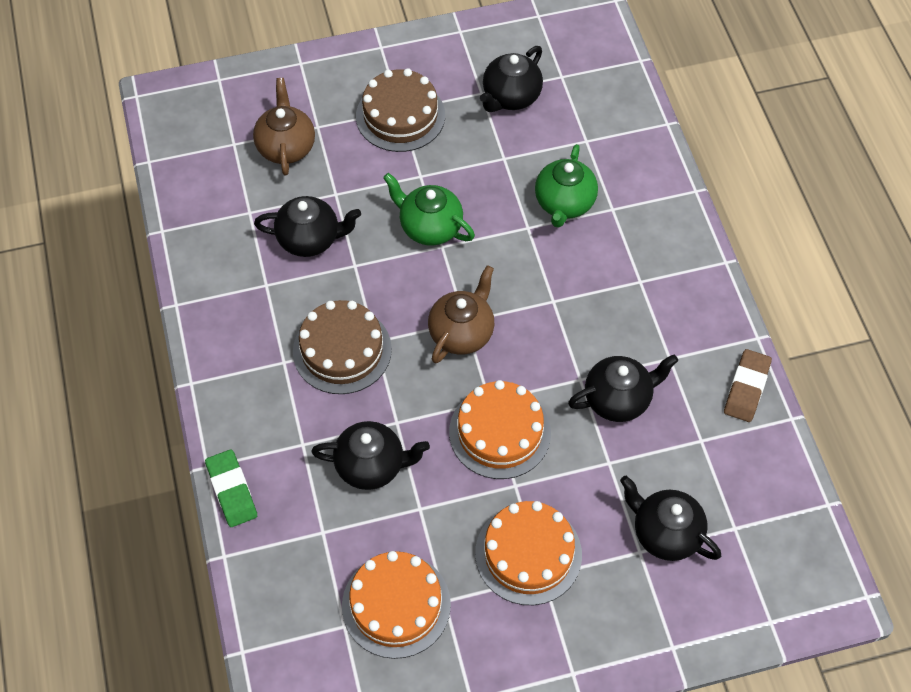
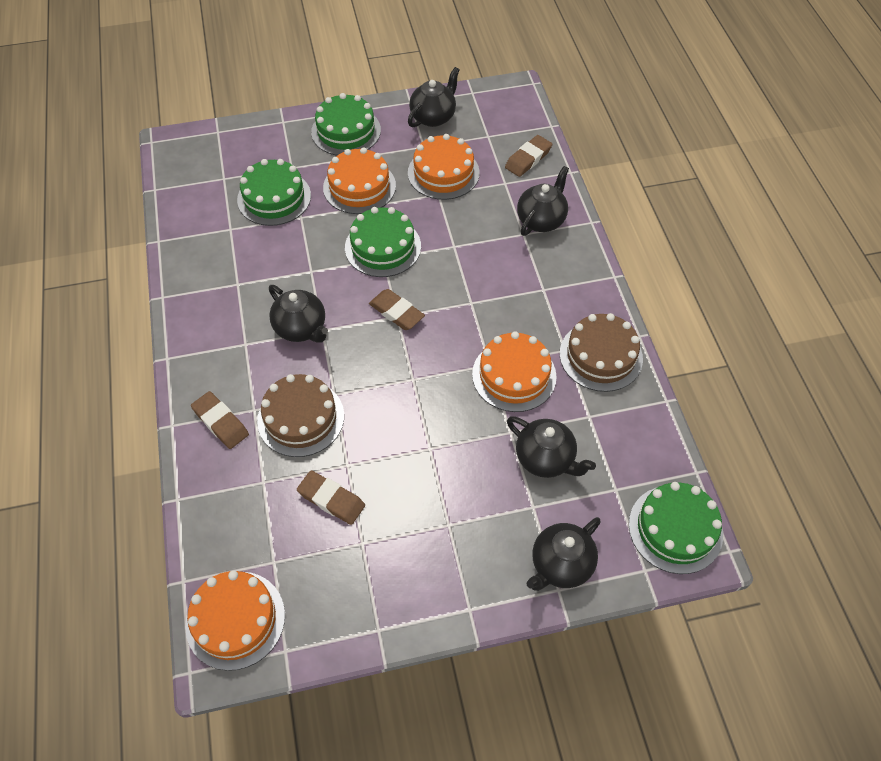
brown eraser: 1 -> 4
brown teapot: 2 -> 0
green cake: 0 -> 4
green eraser: 1 -> 0
green teapot: 2 -> 0
orange cake: 3 -> 4

